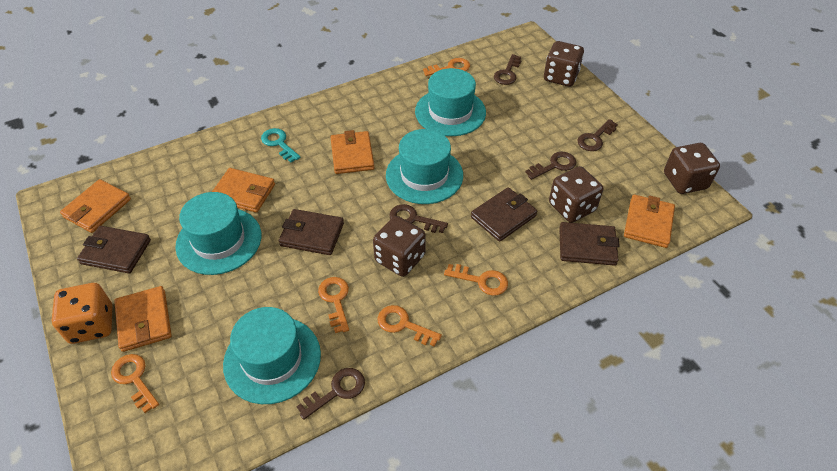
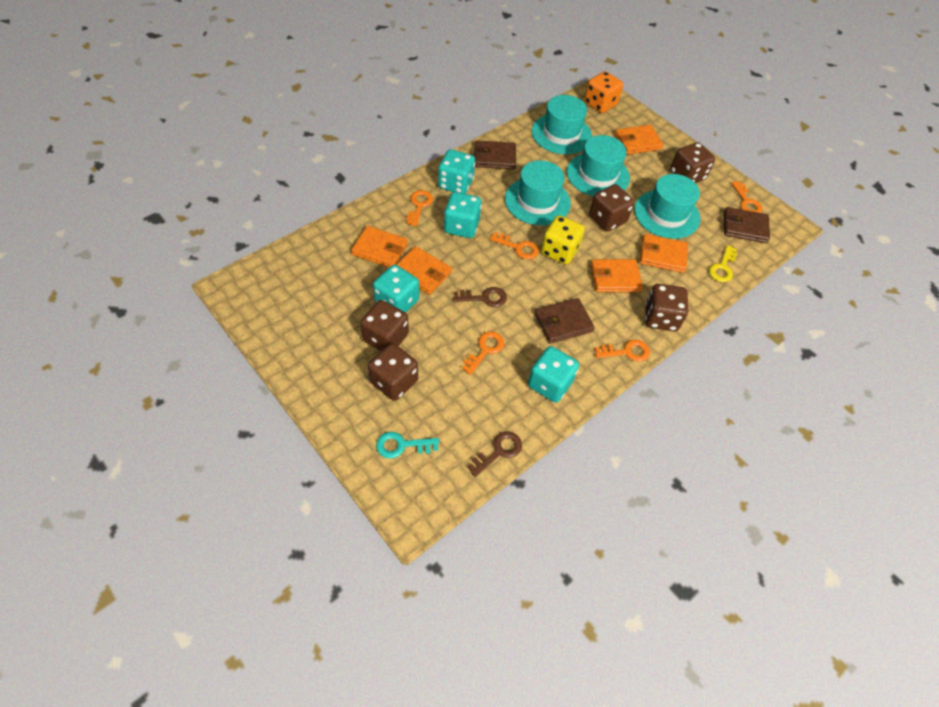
brown dice: 4 -> 5
brown key: 5 -> 2
brown wallet: 4 -> 3
turquoise dice: 0 -> 4
yellow dice: 0 -> 1
yellow key: 0 -> 1

